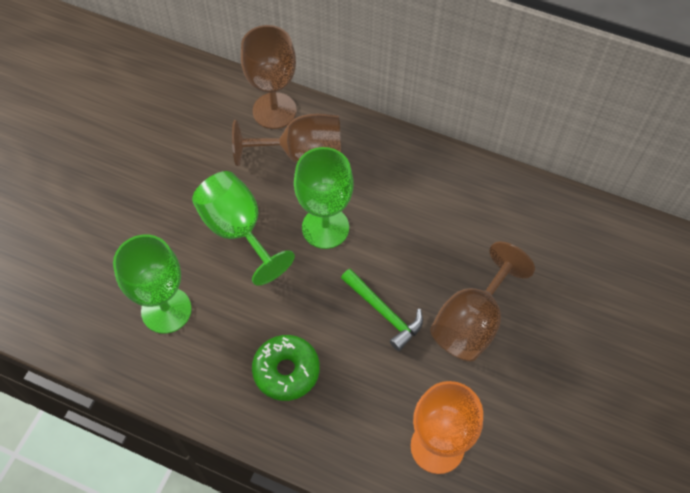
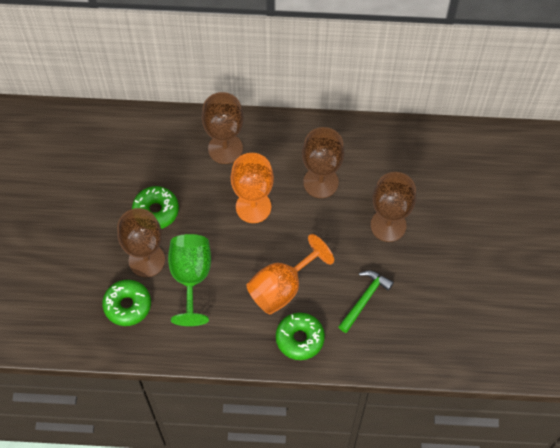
brown goblet: 3 -> 4
green donut: 1 -> 3
green goblet: 3 -> 1
orange goblet: 1 -> 2

